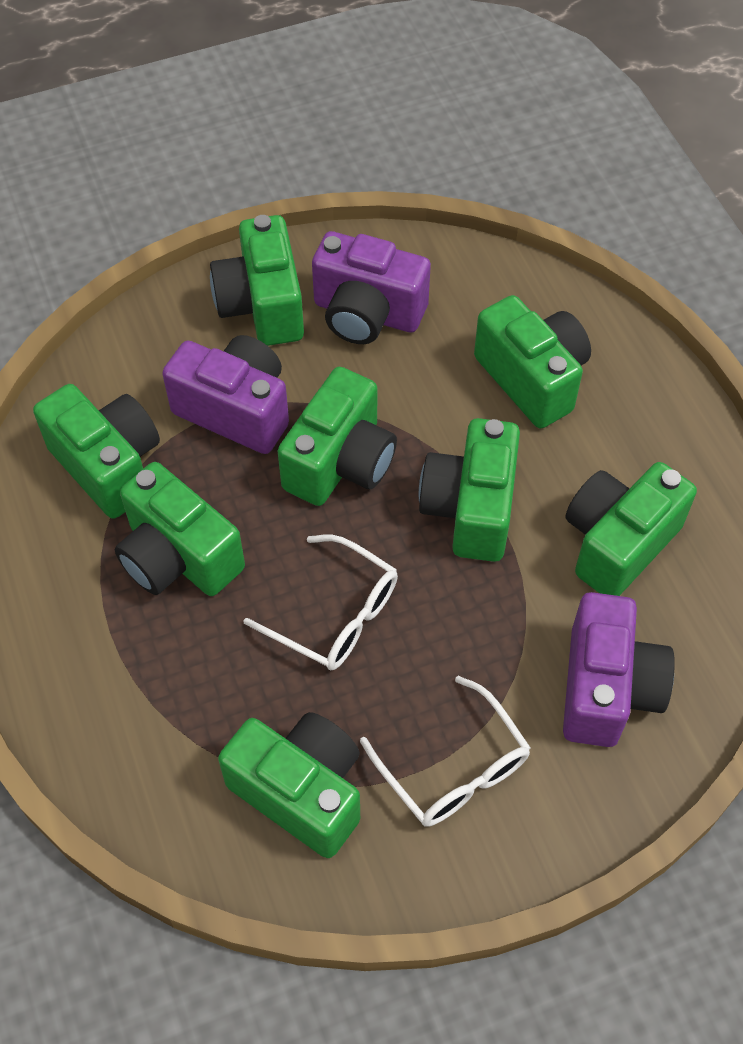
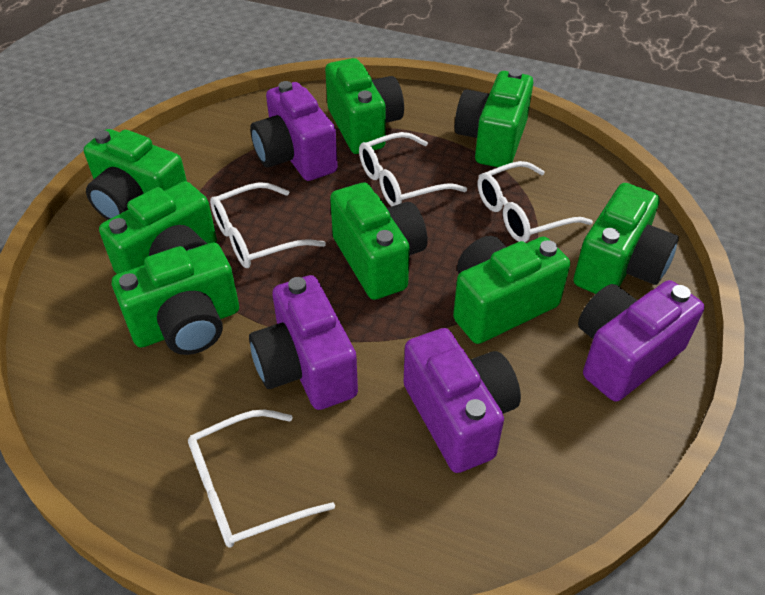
purple camera: 3 -> 4
white glasses: 2 -> 4

